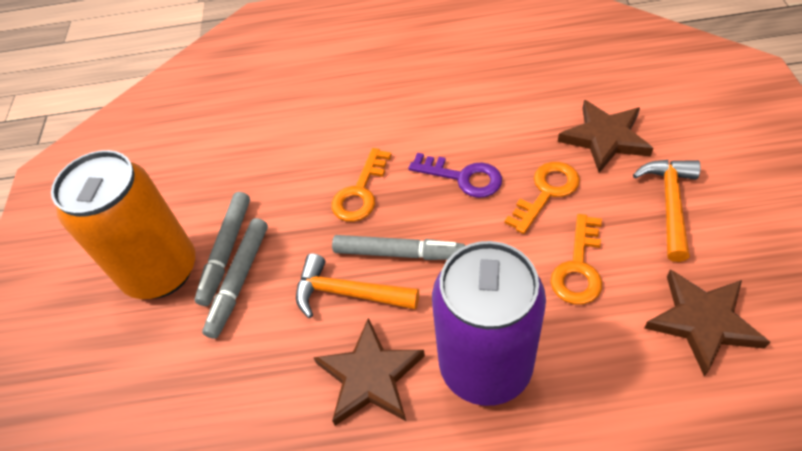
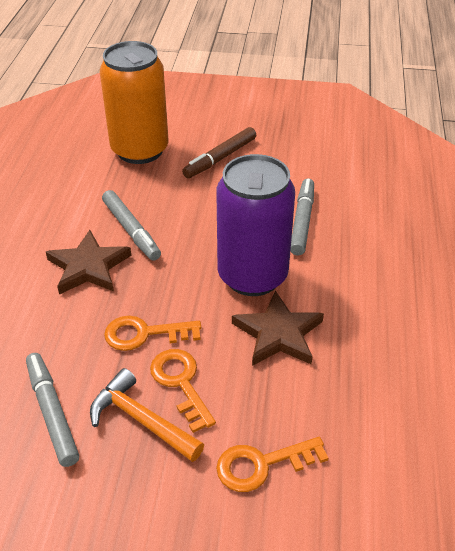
brown marker: 0 -> 1
brown star: 3 -> 2
orange hammer: 2 -> 1
purple key: 1 -> 0

